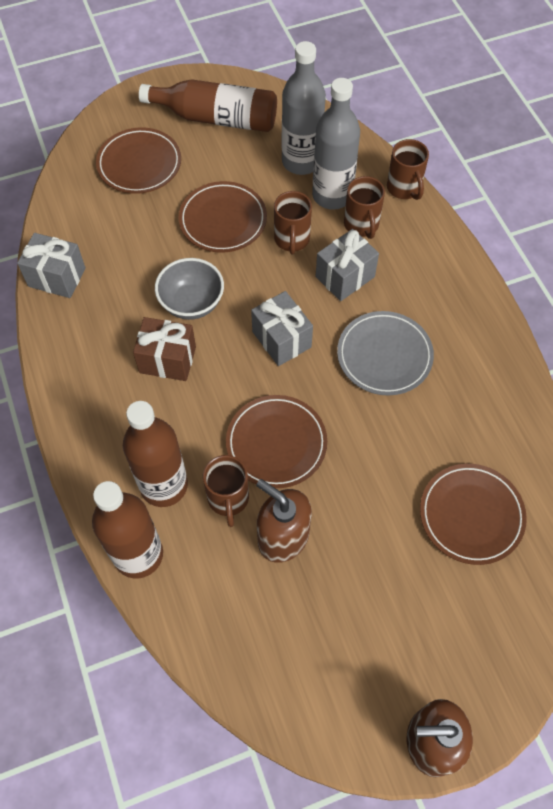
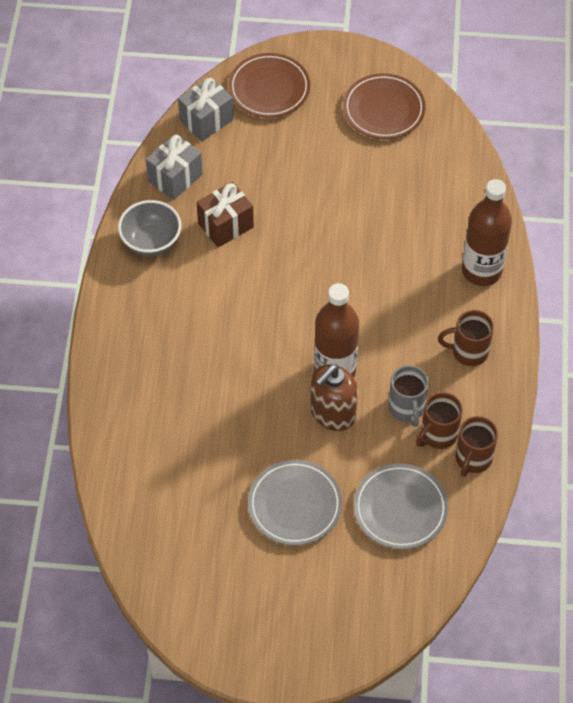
brown bottle: 3 -> 2
brown mug: 4 -> 3
brown plate: 4 -> 2
brown soap dispenser: 2 -> 1
grey bottle: 2 -> 0
grey gift: 3 -> 2
grey mug: 0 -> 1
grey plate: 1 -> 2

